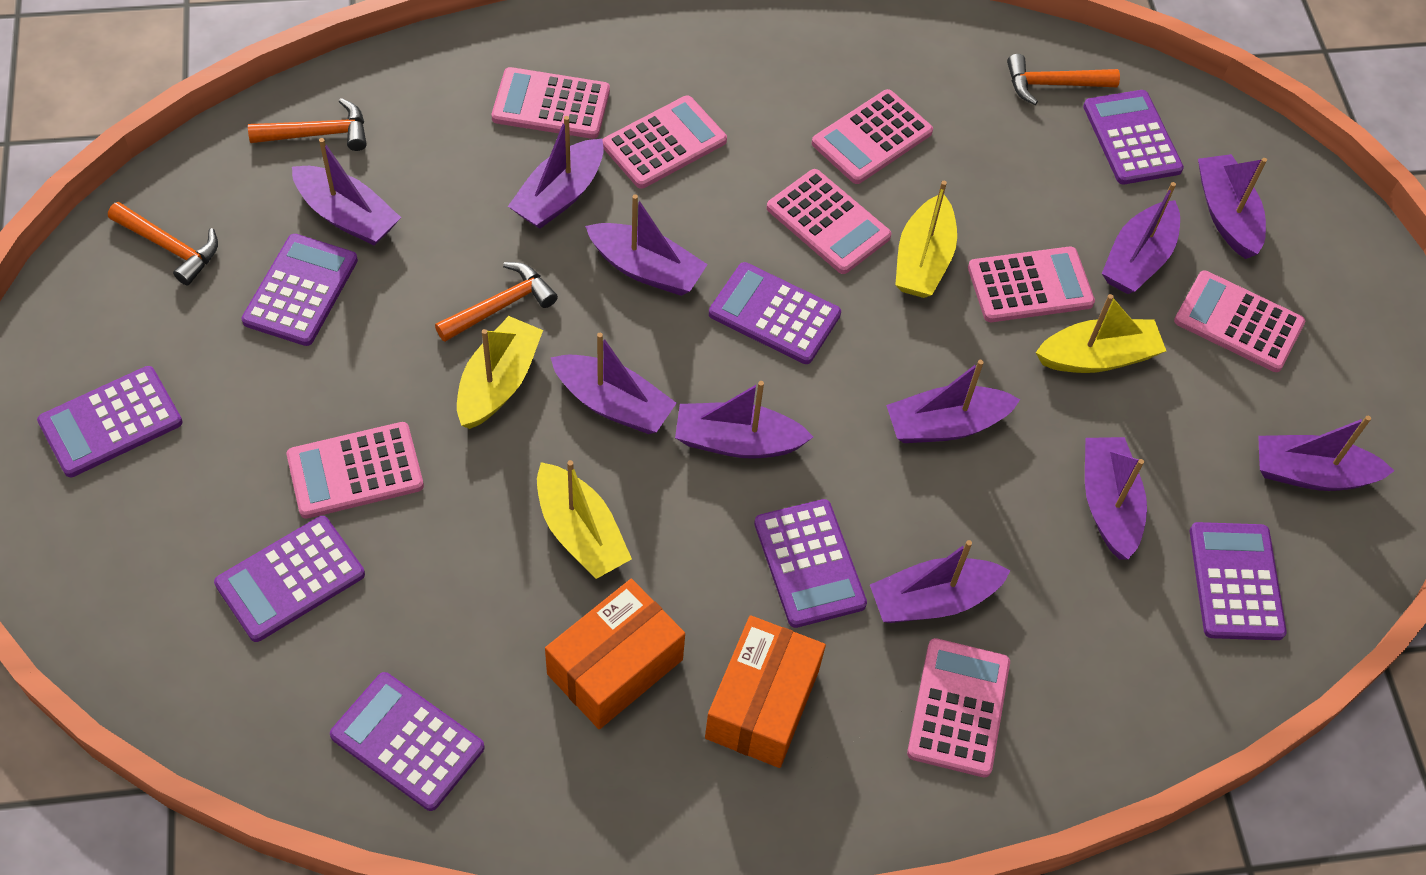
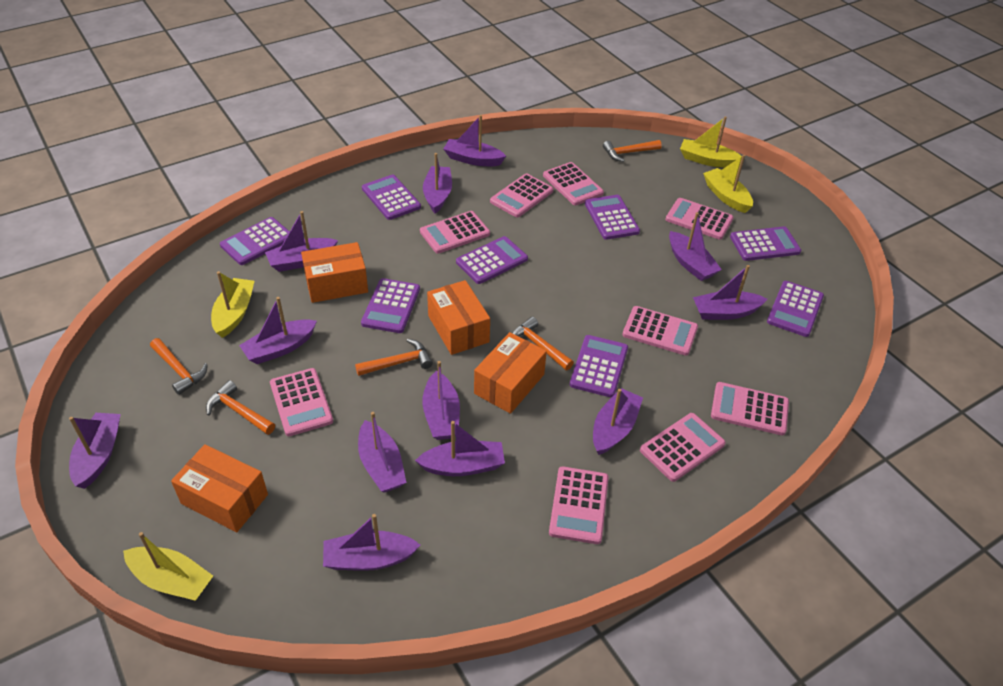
orange box: 2 -> 4
orange hammer: 4 -> 5
pink calculator: 8 -> 9
purple boat: 11 -> 12

